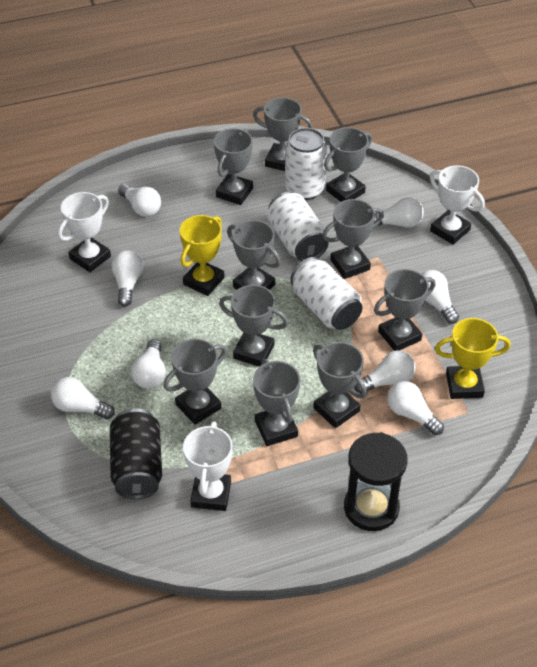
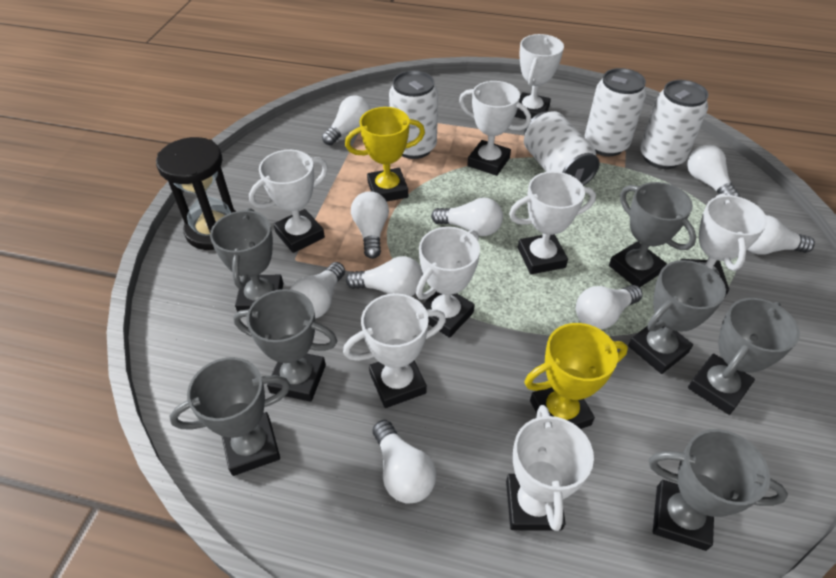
black can: 1 -> 0
grey trophy: 10 -> 7
white can: 3 -> 4
white light bulb: 8 -> 9
white trophy: 3 -> 8

